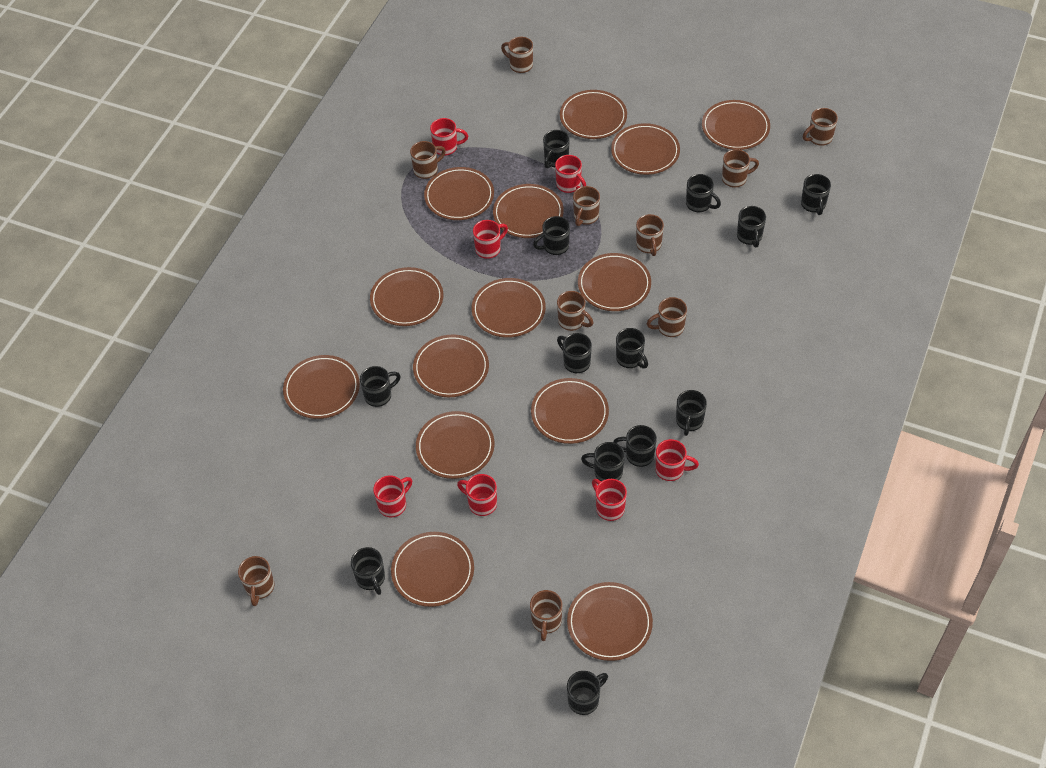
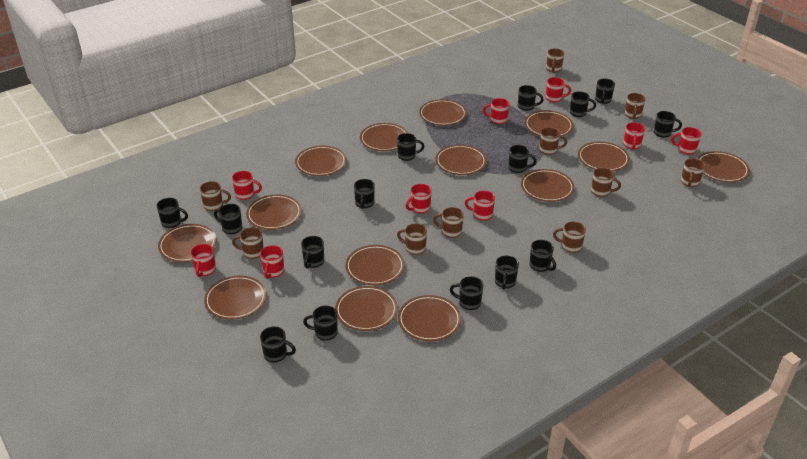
black mug: 13 -> 15
red mug: 7 -> 9

